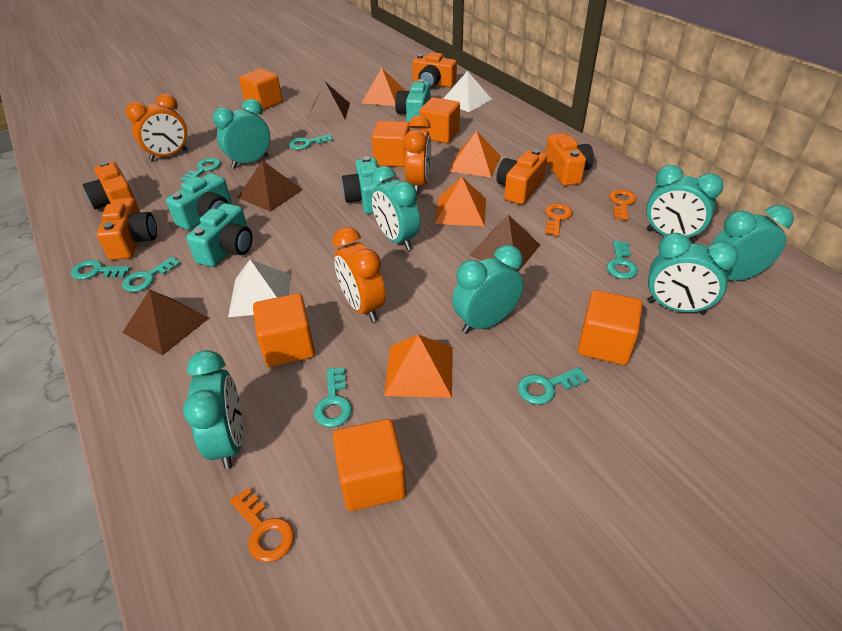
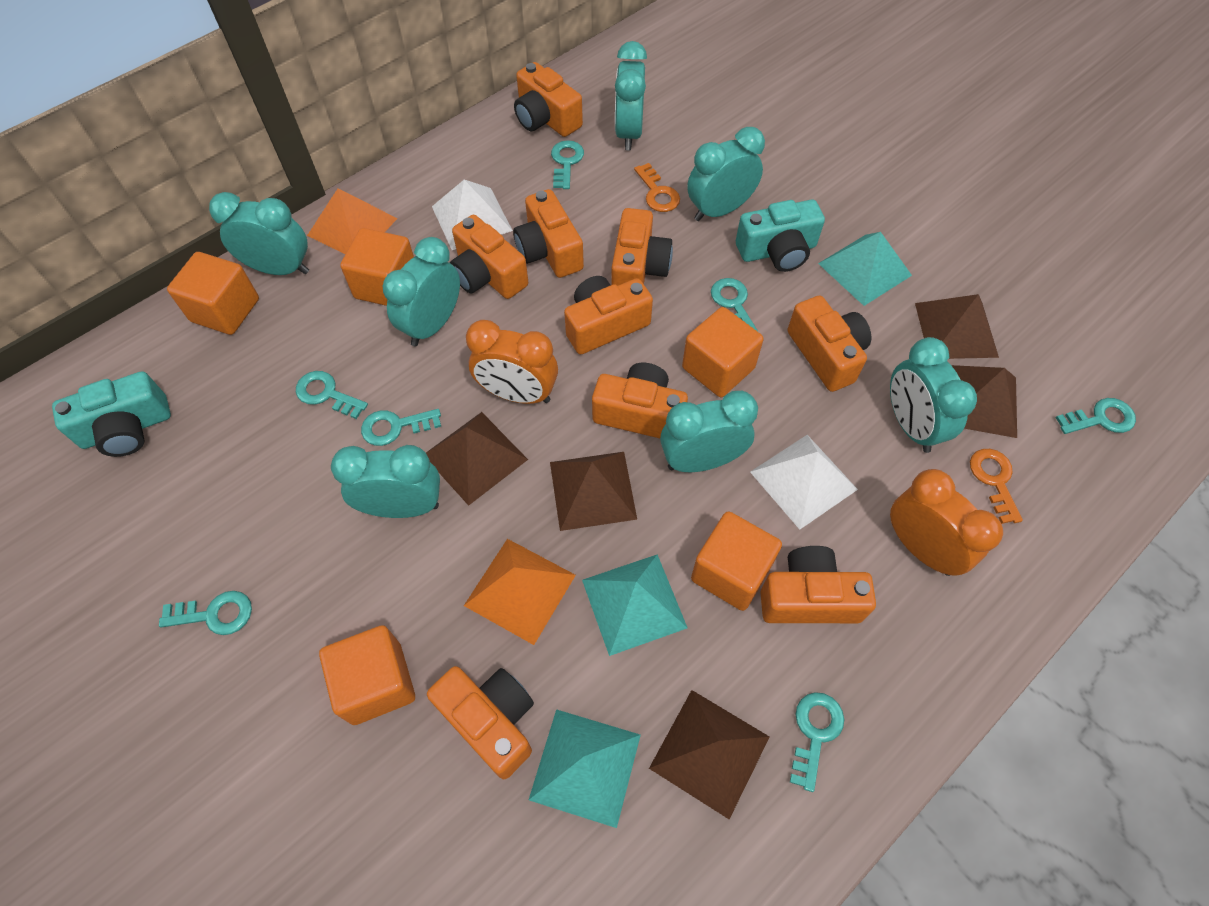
brown pyramid: 4 -> 5
orange camera: 5 -> 9
orange clock: 3 -> 2
orange cube: 6 -> 5
orange key: 3 -> 2
orange pyramid: 4 -> 2
turquoise camera: 4 -> 2
turquoise pyramid: 0 -> 3

